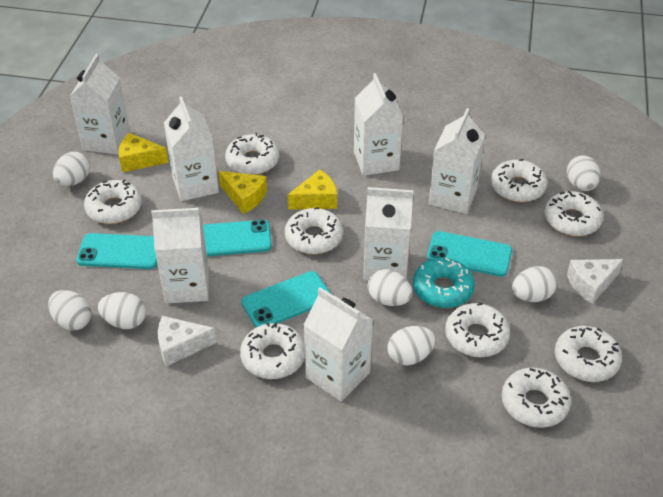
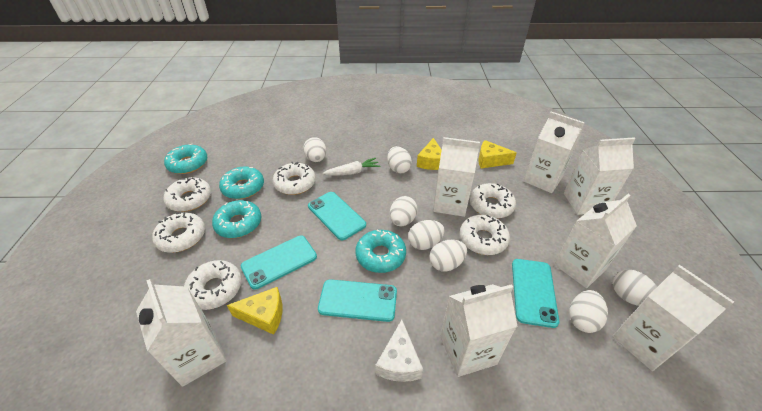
turquoise donut: 1 -> 4
white carrot: 0 -> 1
white cheese: 2 -> 1
white donut: 9 -> 6

